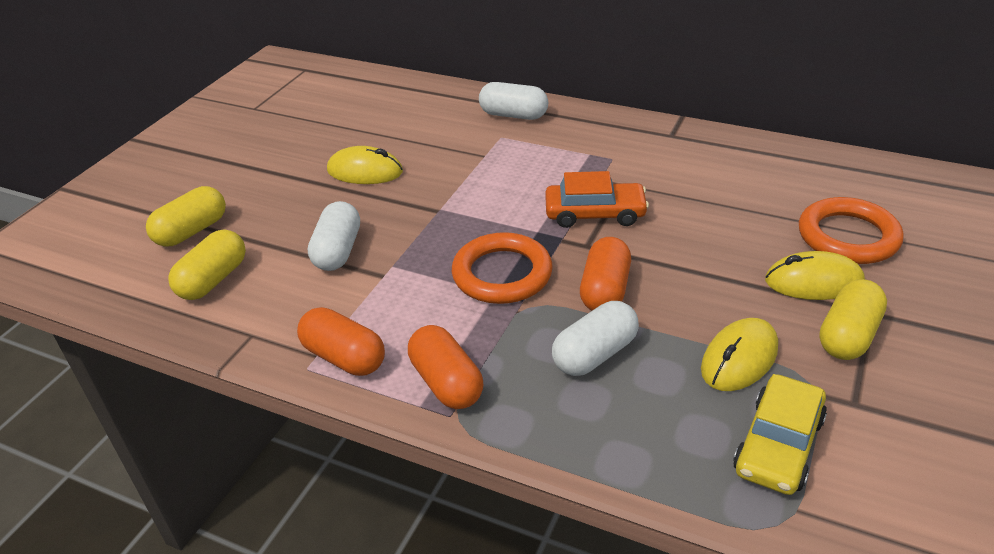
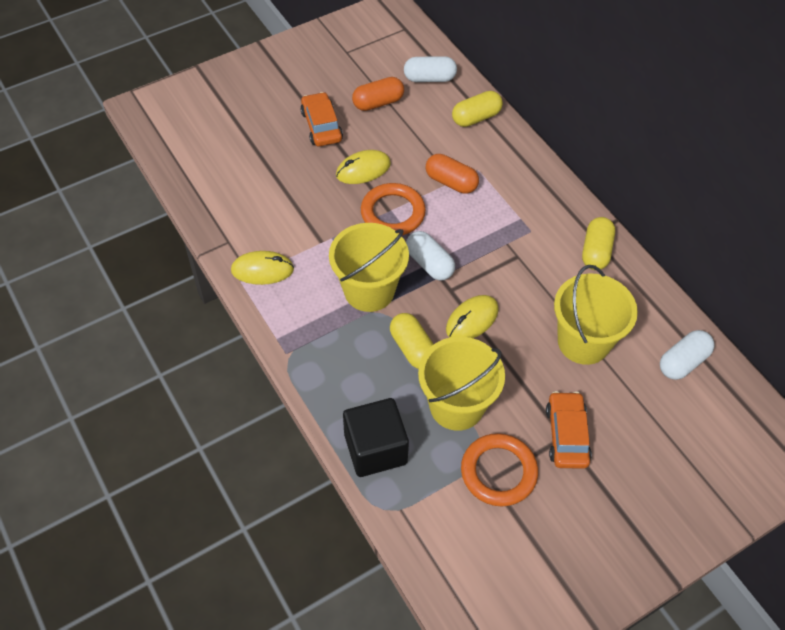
black cube: 0 -> 1
orange capsule: 3 -> 2
orange car: 1 -> 2
yellow bucket: 0 -> 3
yellow car: 1 -> 0

